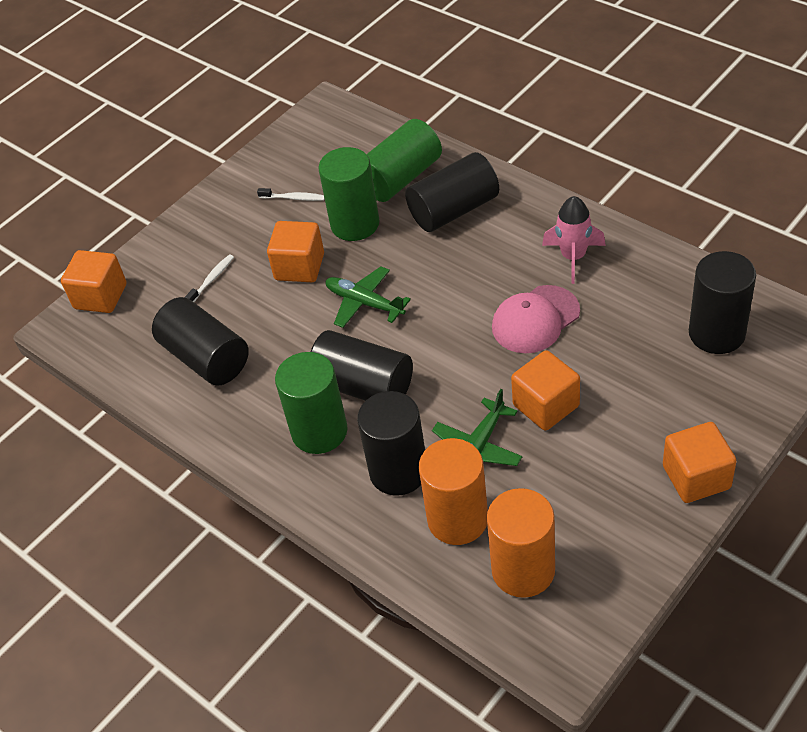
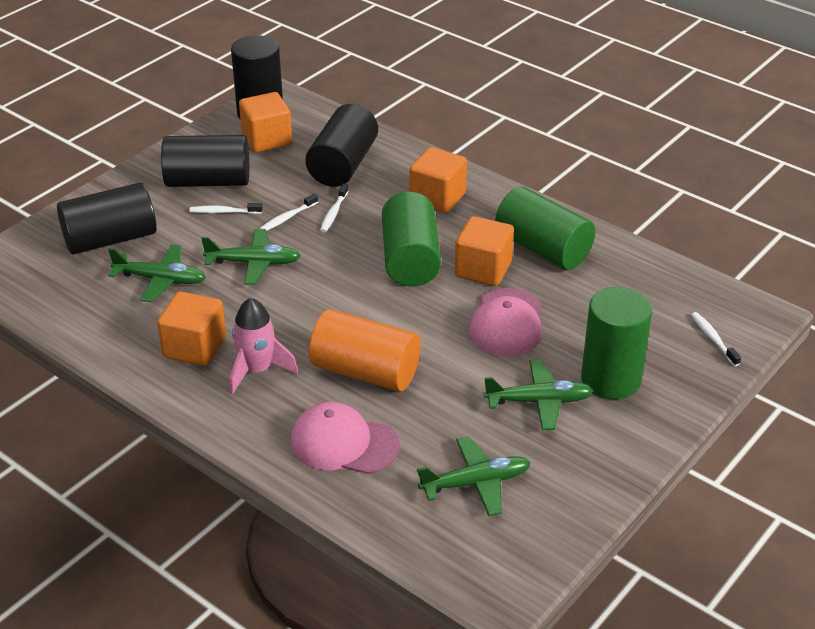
black cylinder: 5 -> 4
green plane: 2 -> 4
orange cylinder: 2 -> 1
pink cap: 1 -> 2
white toothbrush: 2 -> 4

